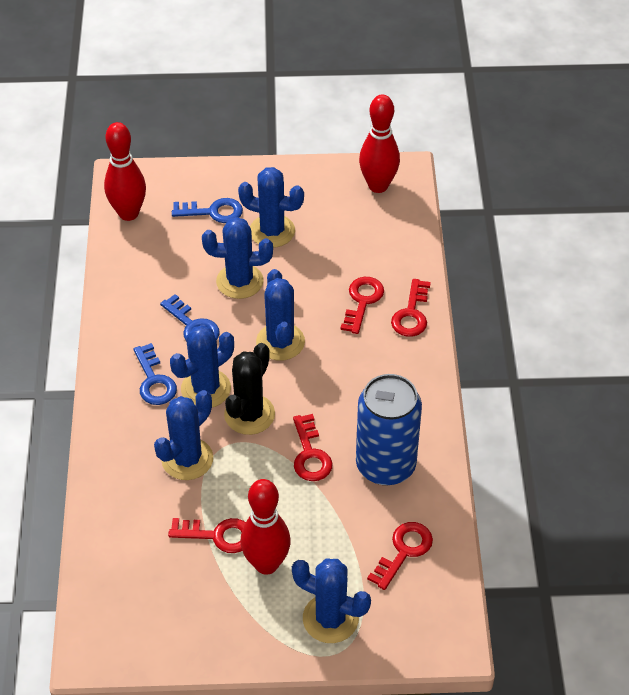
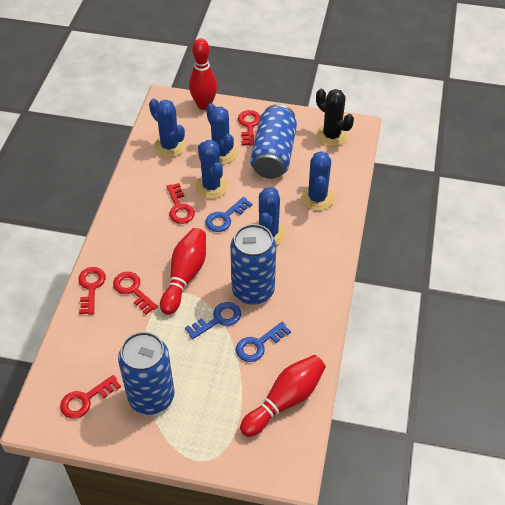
blue cactus: 6 -> 5
blue can: 1 -> 3

